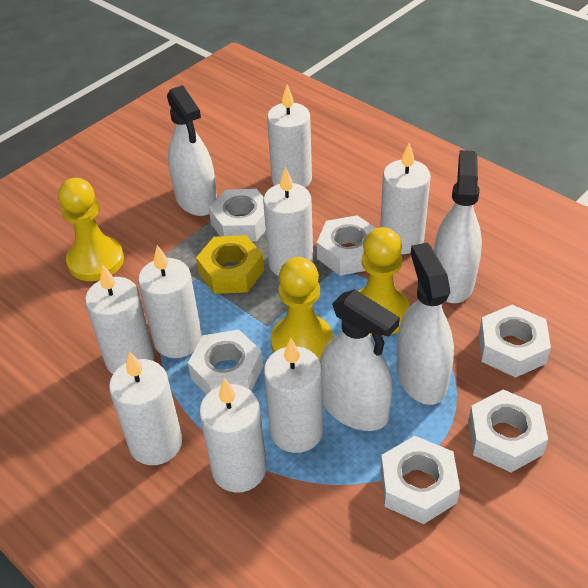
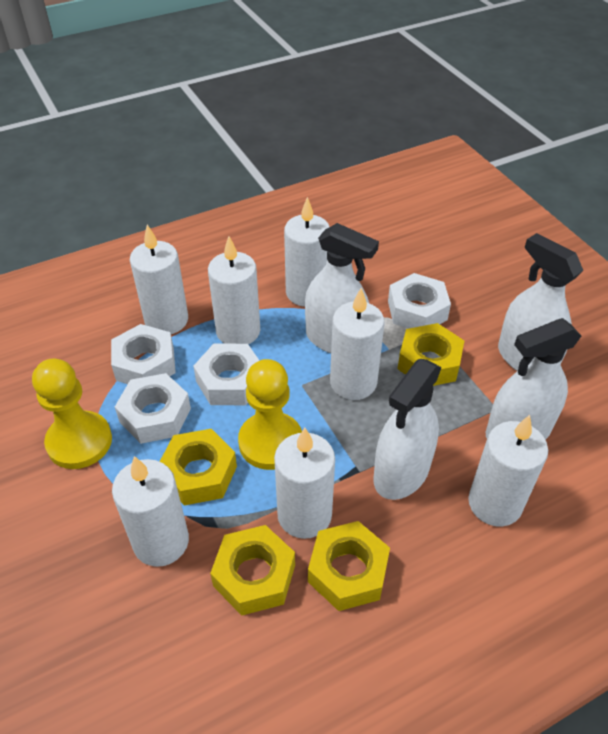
white candle: 8 -> 7
white nut: 6 -> 4
yellow nut: 1 -> 4
yellow pawn: 3 -> 2

